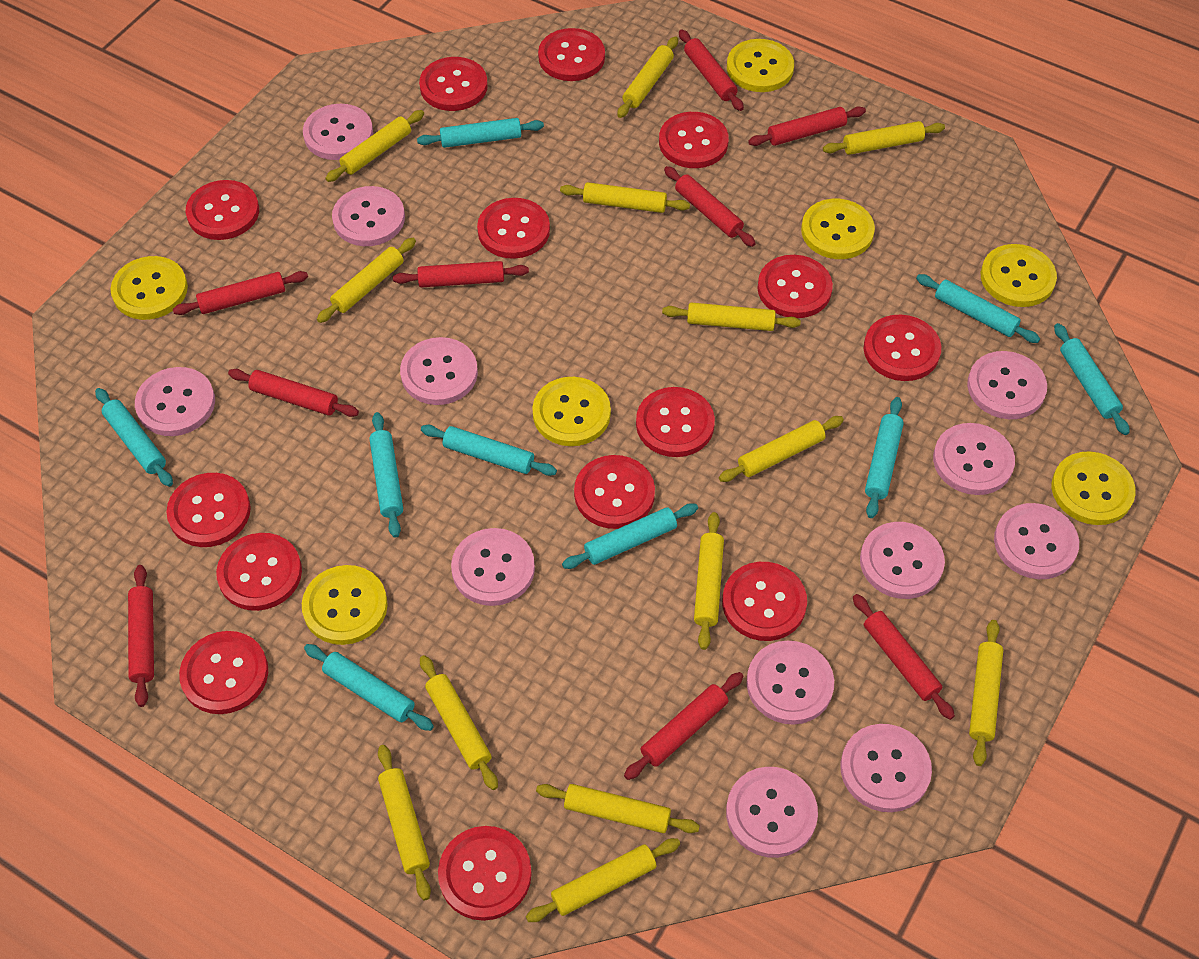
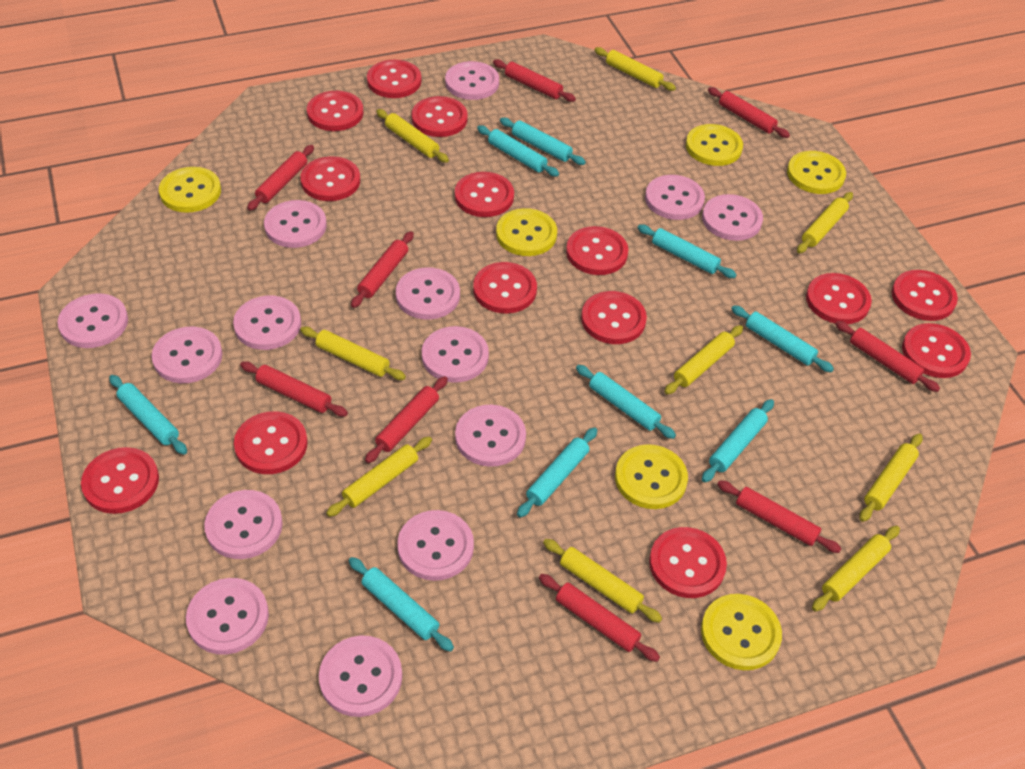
pink button: 12 -> 14
yellow button: 7 -> 6
yellow rolling pin: 13 -> 9

